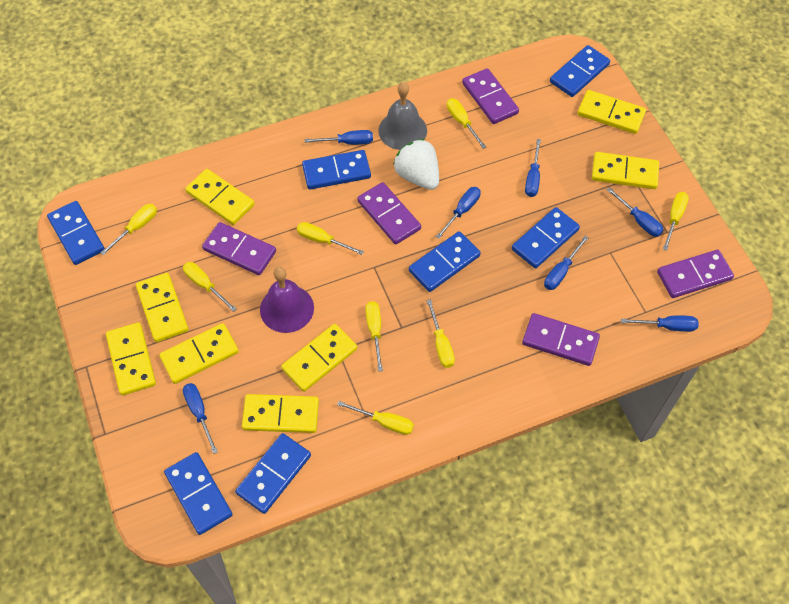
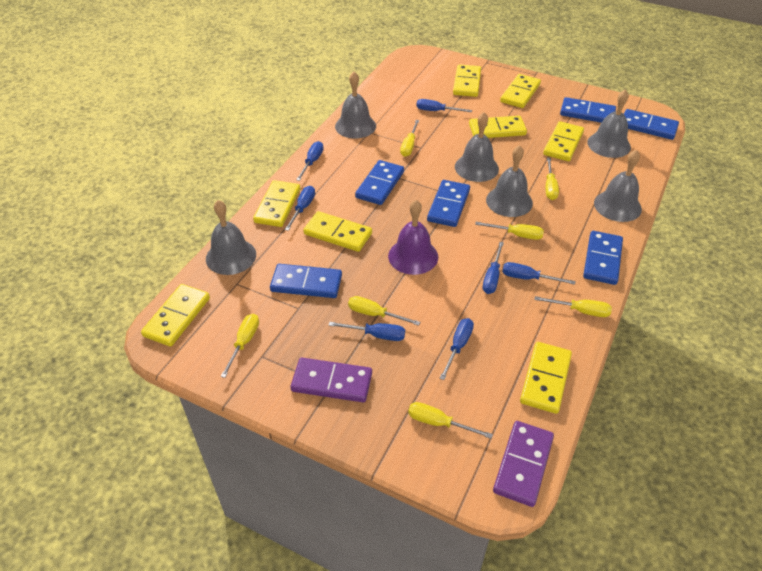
blue domino: 7 -> 6
grey bell: 1 -> 6
purple domino: 5 -> 2
white strawberry: 1 -> 0
yellow screwdriver: 8 -> 7

